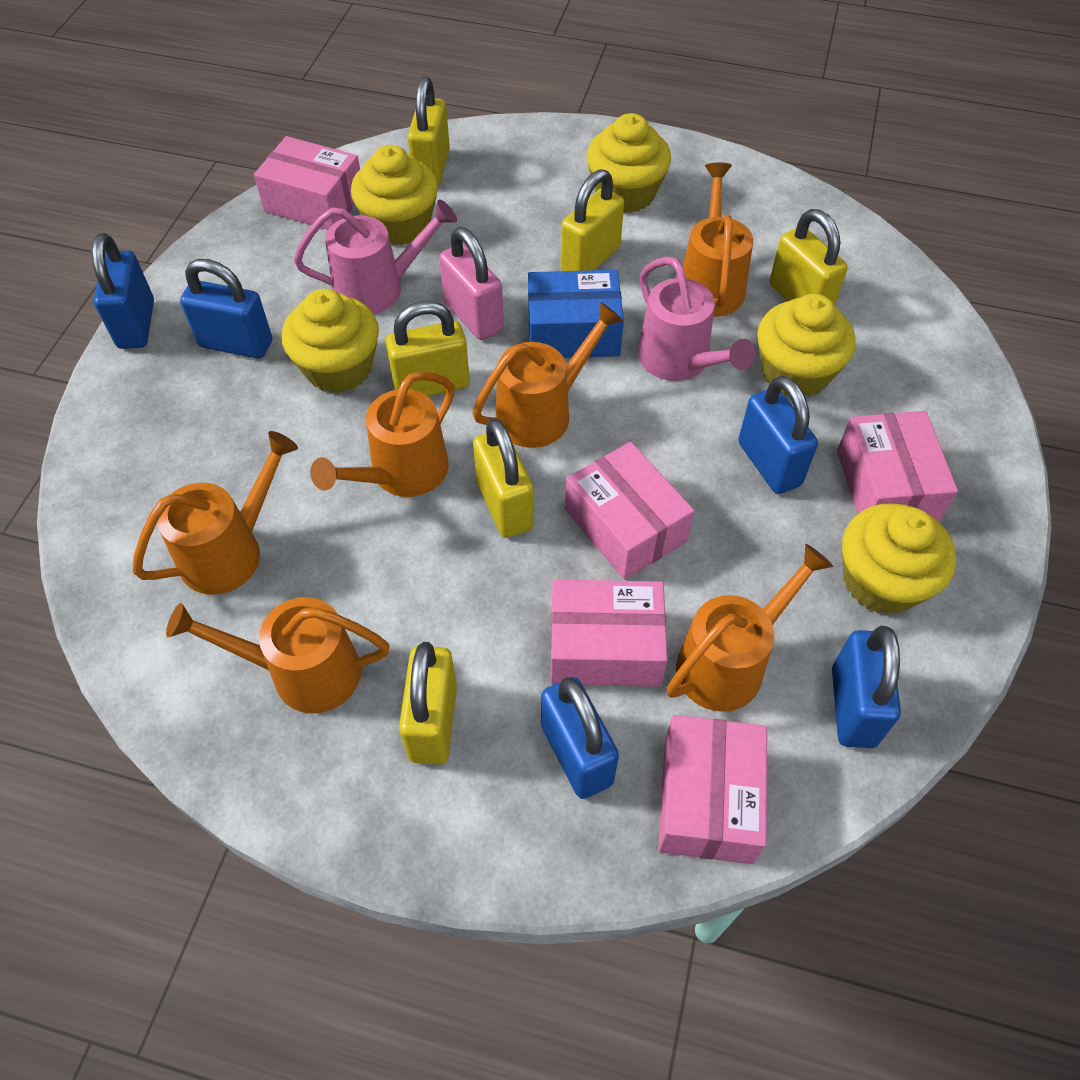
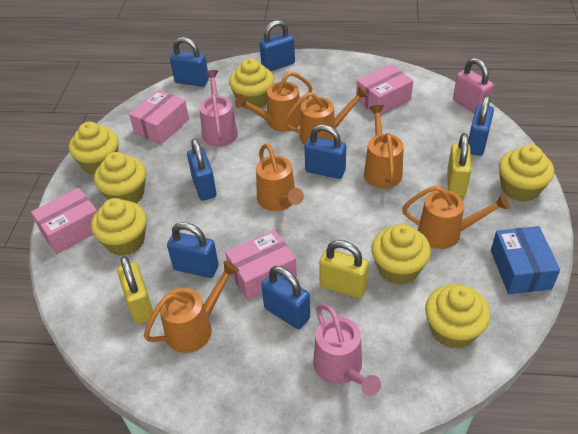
blue padlock: 5 -> 7
pink box: 5 -> 4
yellow cupcake: 5 -> 7
yellow padlock: 6 -> 3

